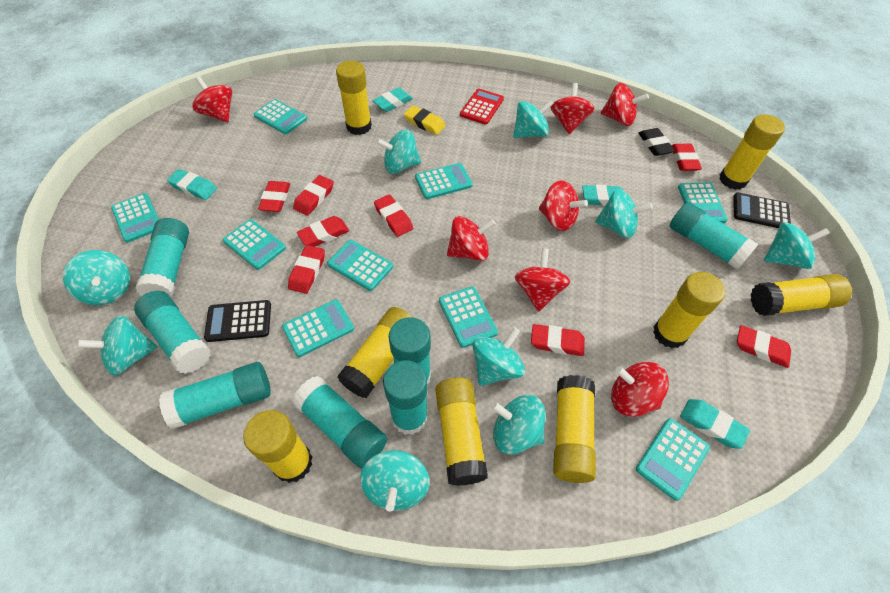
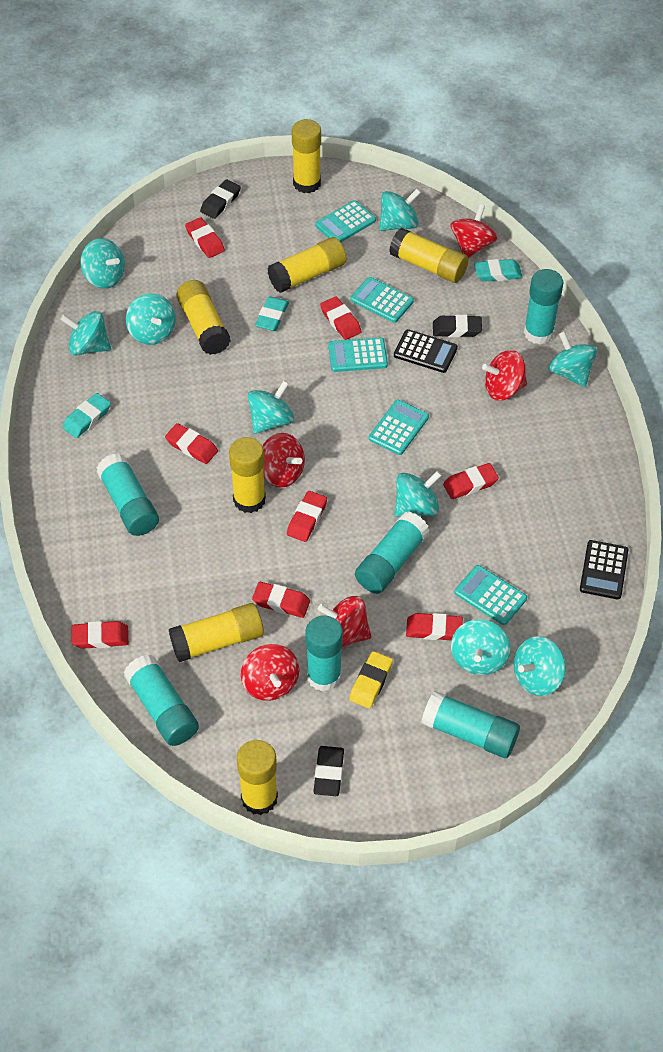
black eraser: 1 -> 3
red calculator: 1 -> 0
red spinning top: 7 -> 5
turquoise calculator: 9 -> 5
turquoise eraser: 4 -> 3
turquoise glue stick: 7 -> 6
yellow glue stick: 8 -> 7

